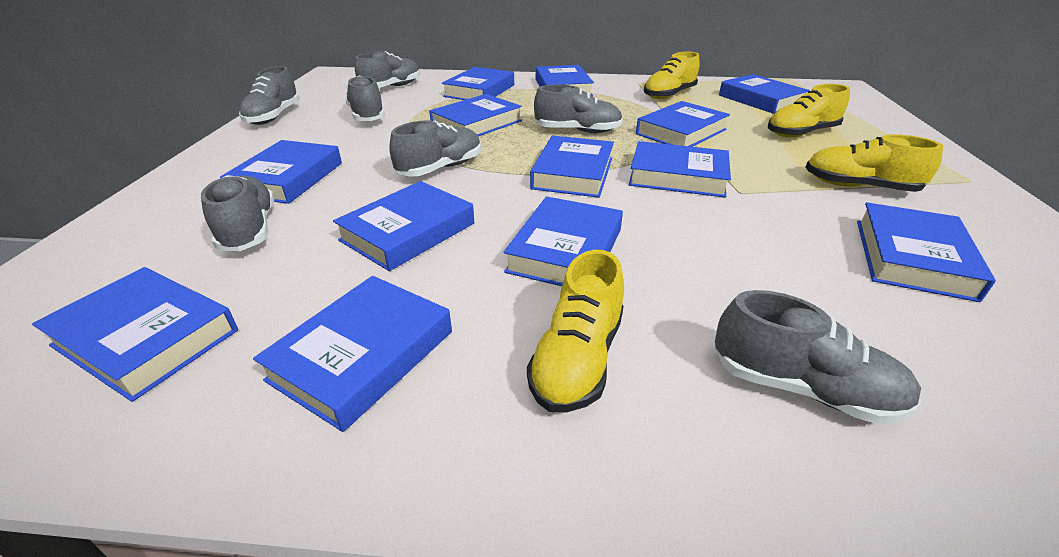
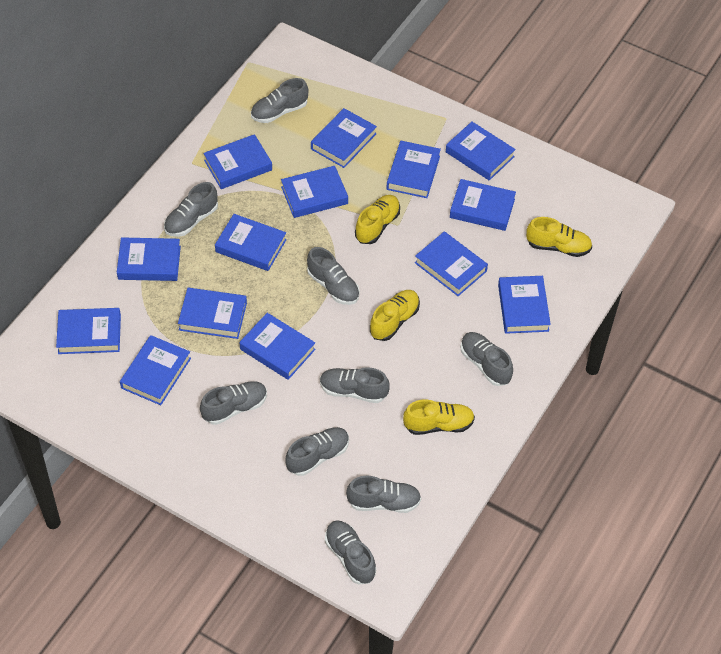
blue book: 13 -> 14
grey shoe: 7 -> 9

